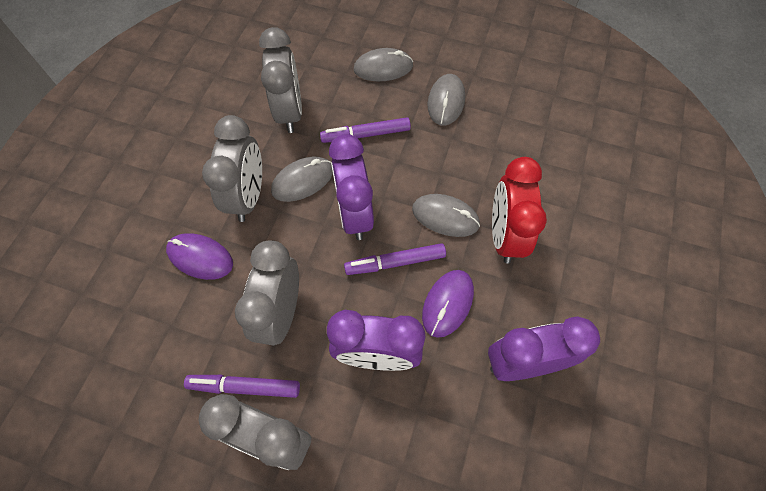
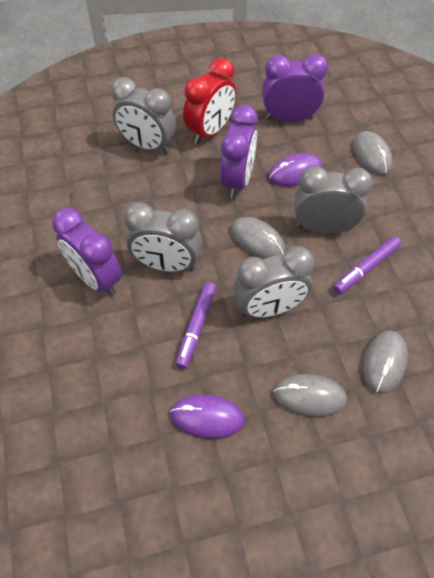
purple marker: 3 -> 2

